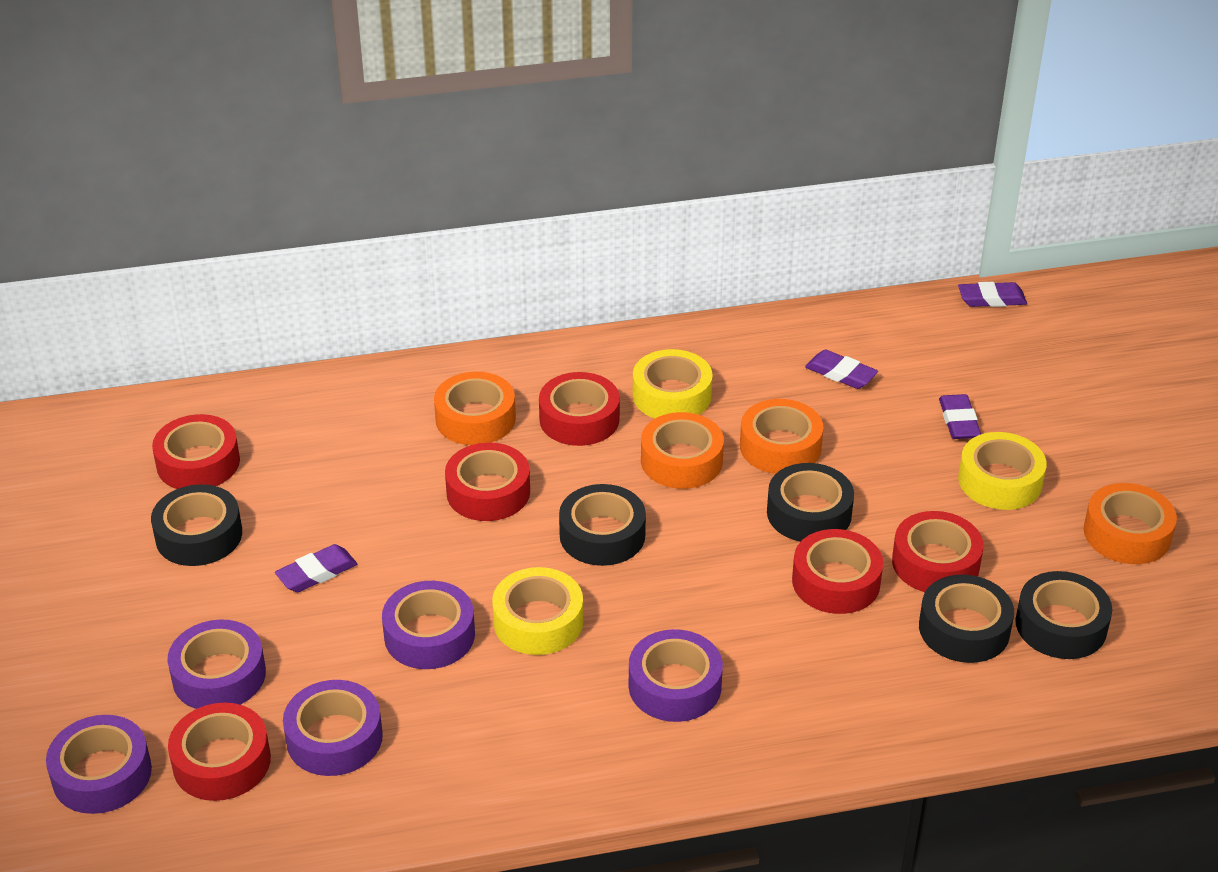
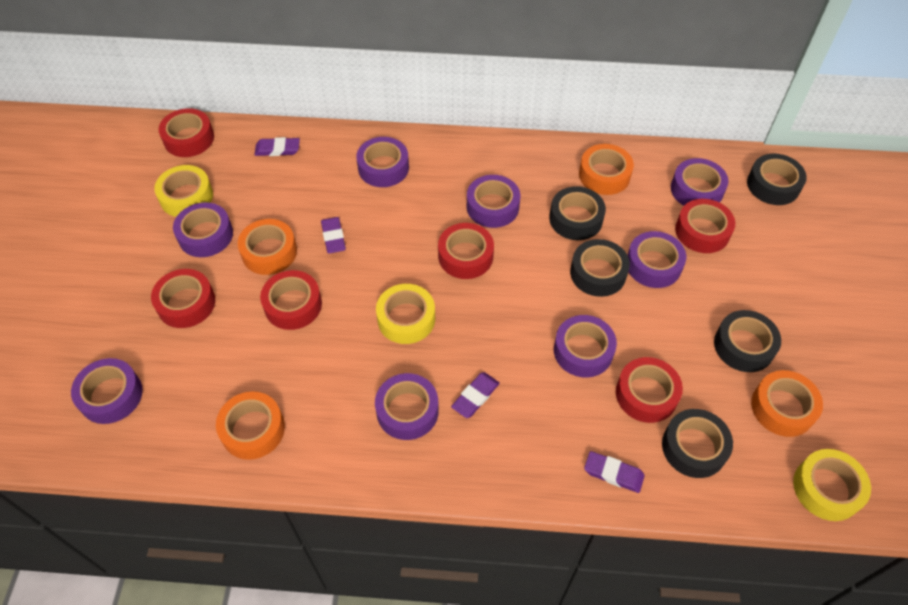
purple tape: 5 -> 8

